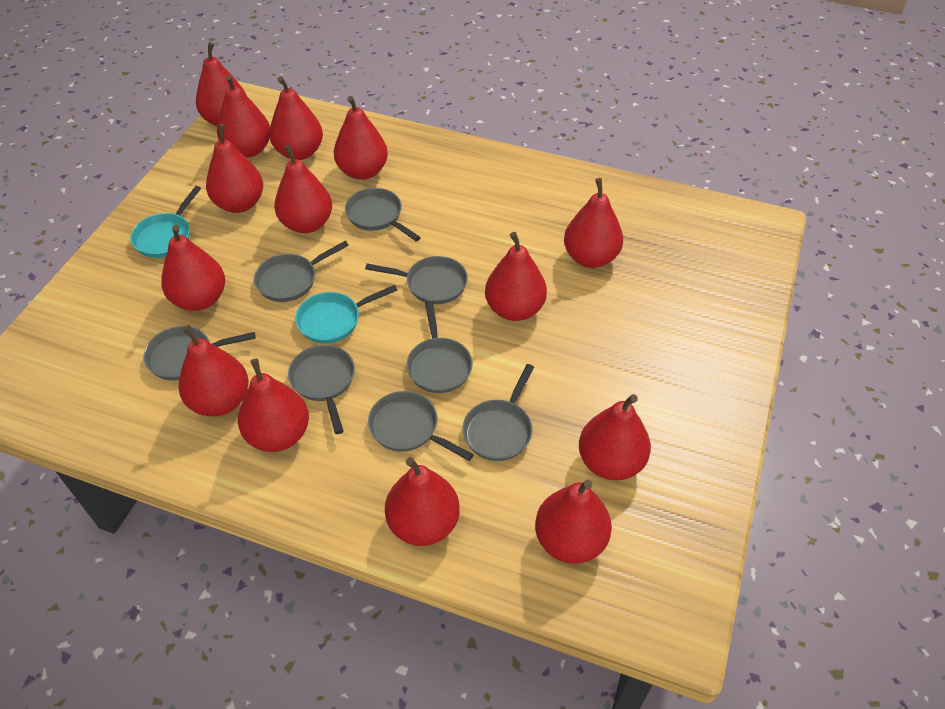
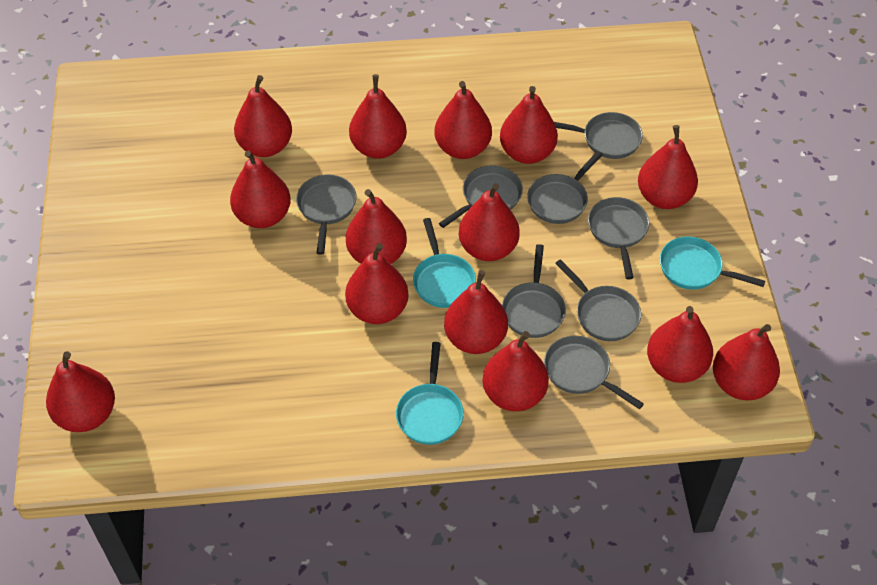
turquoise pan: 2 -> 3

